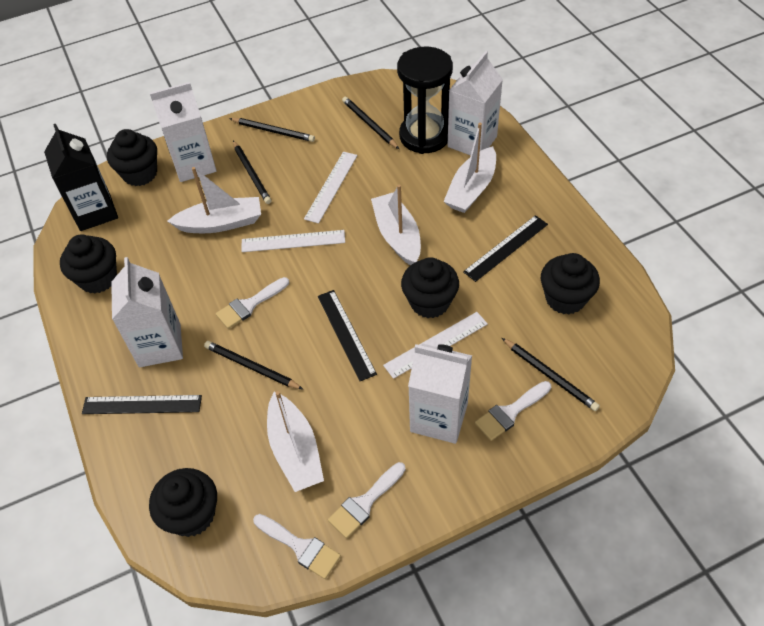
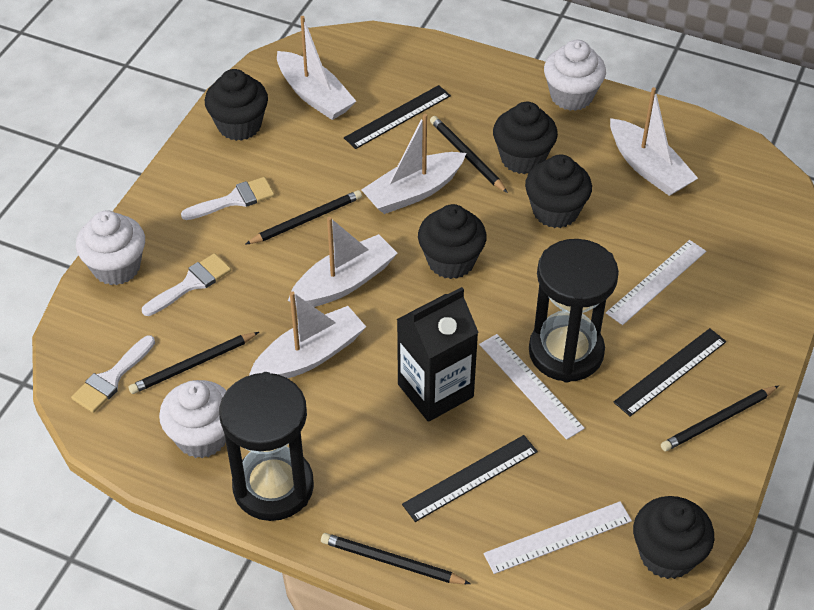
black hourglass: 1 -> 2
white boat: 4 -> 5
white brush: 4 -> 3
white carton: 4 -> 0
white cupcake: 0 -> 3

